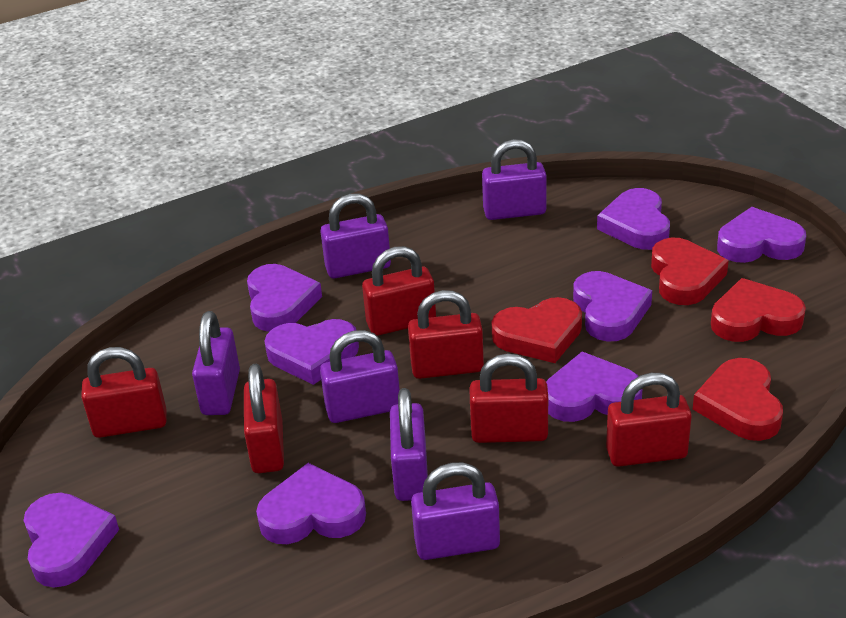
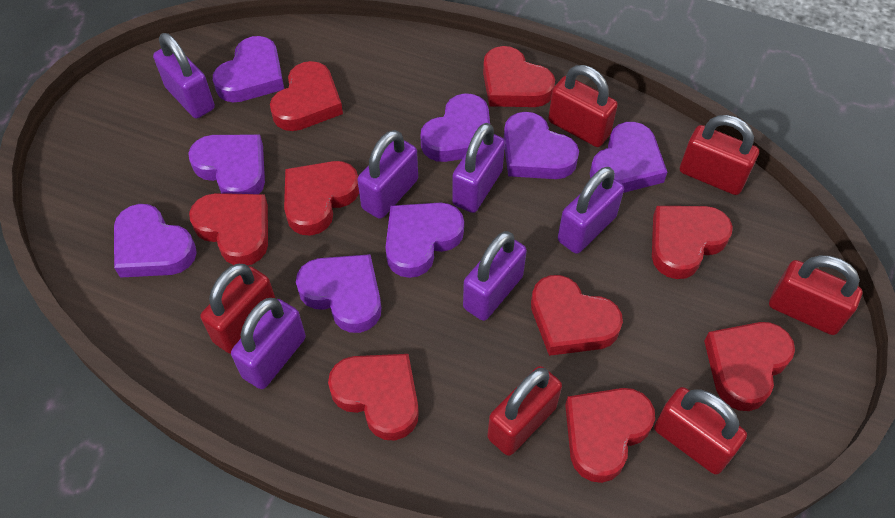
red heart: 4 -> 9

